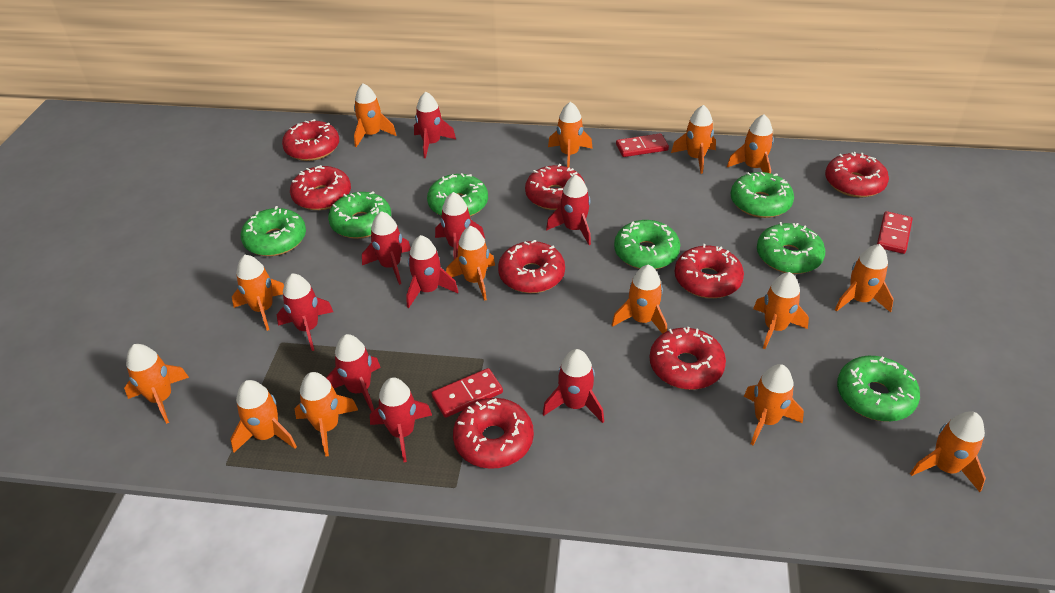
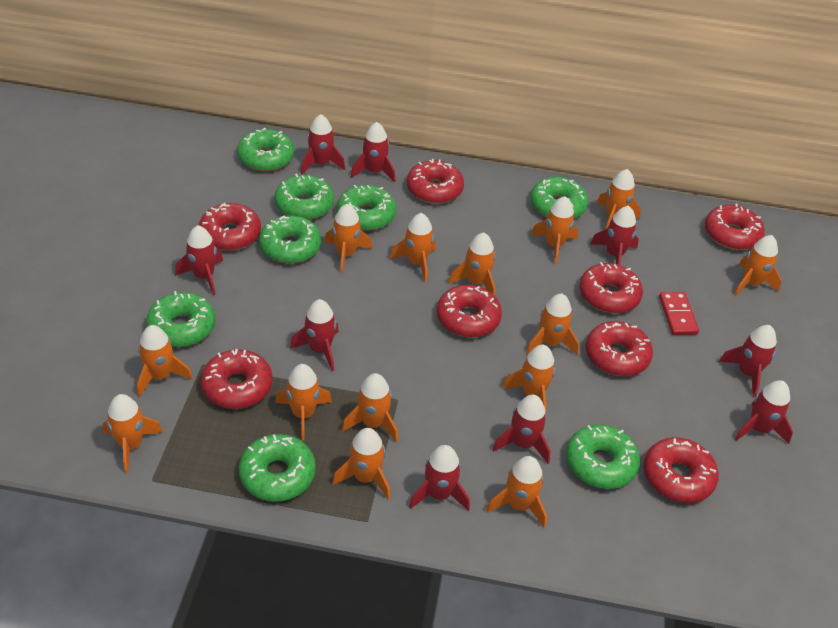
green donut: 7 -> 8
red domino: 3 -> 1

